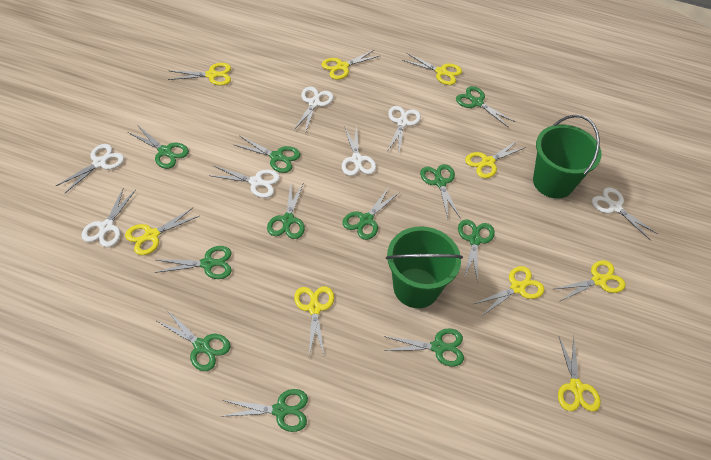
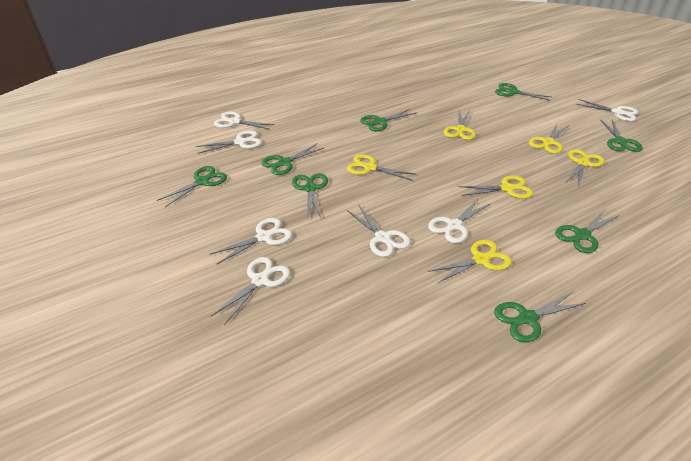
green bucket: 2 -> 0
green scissors: 11 -> 8
yellow scissors: 9 -> 6

